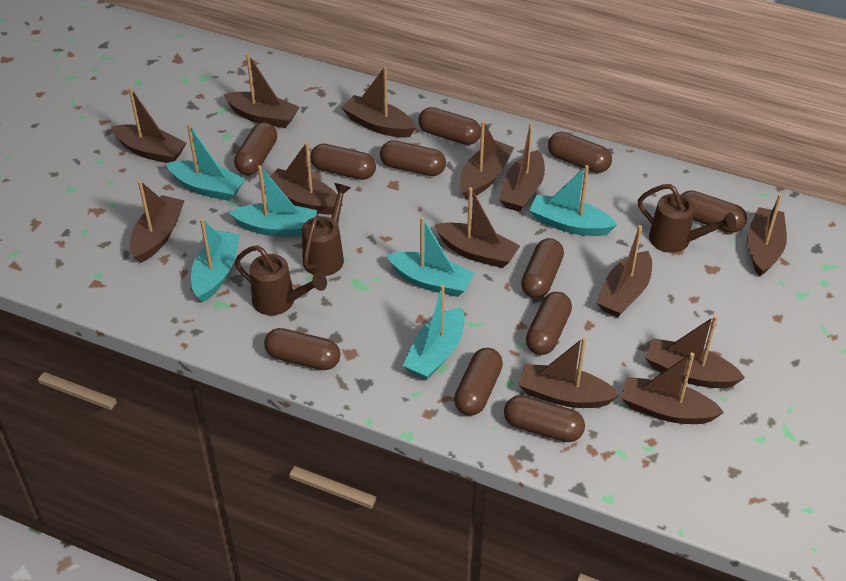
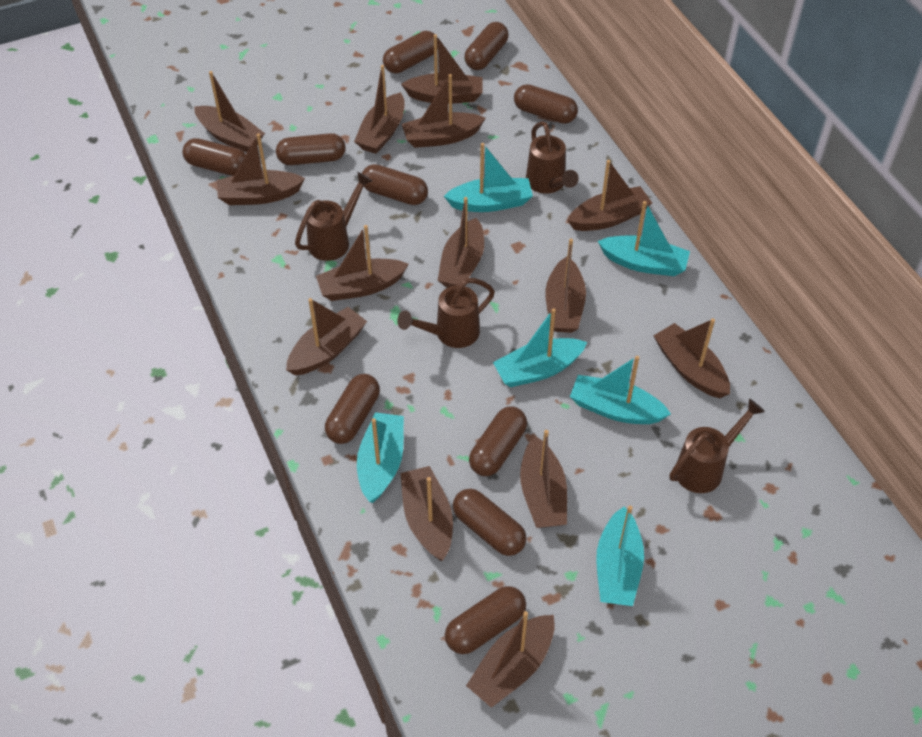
brown boat: 13 -> 14
brown capsule: 11 -> 10
brown watering can: 3 -> 4

